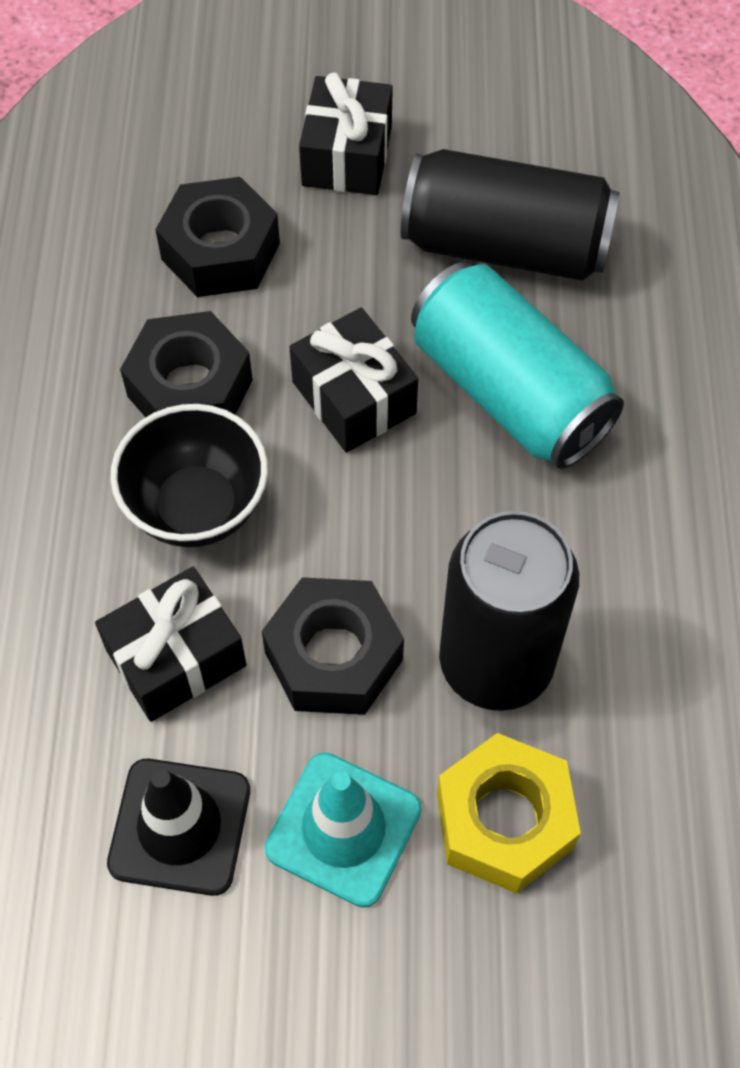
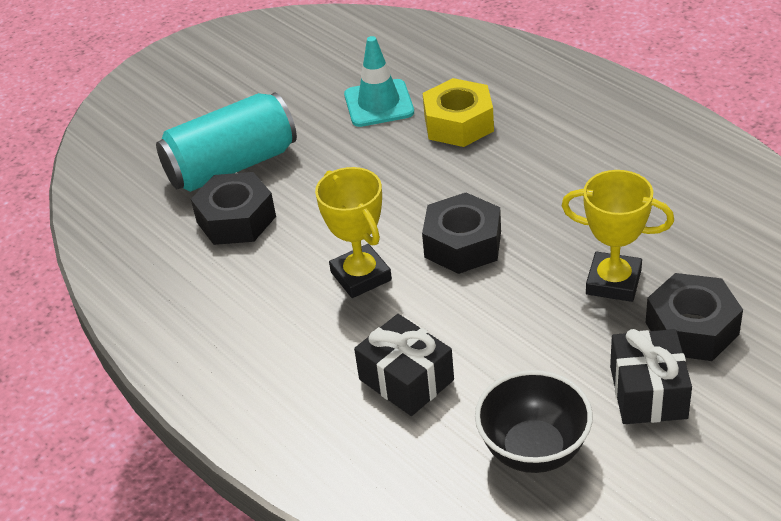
black can: 2 -> 0
black gift: 3 -> 2
black traffic cone: 1 -> 0
yellow trophy: 0 -> 2

